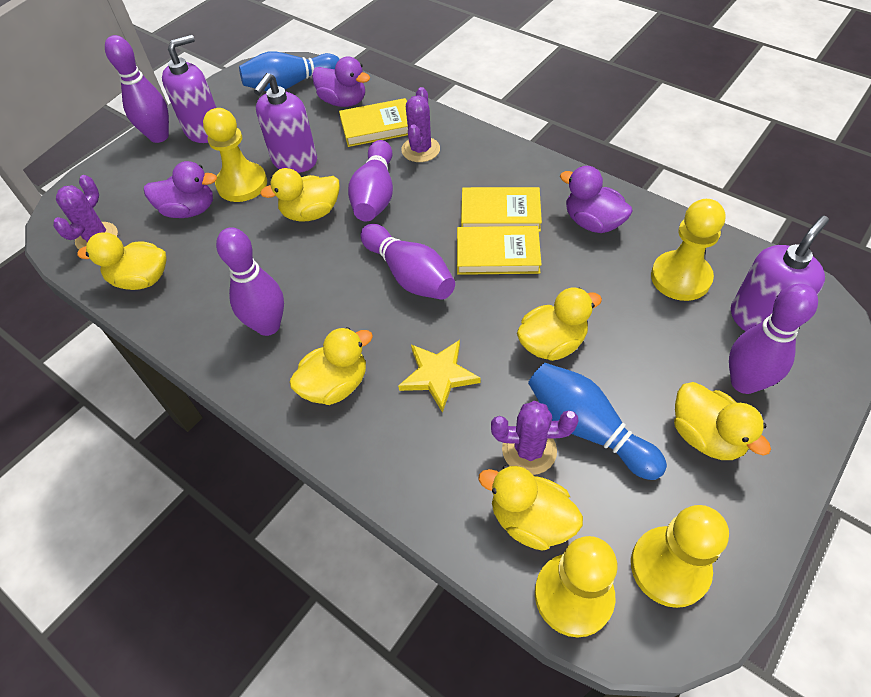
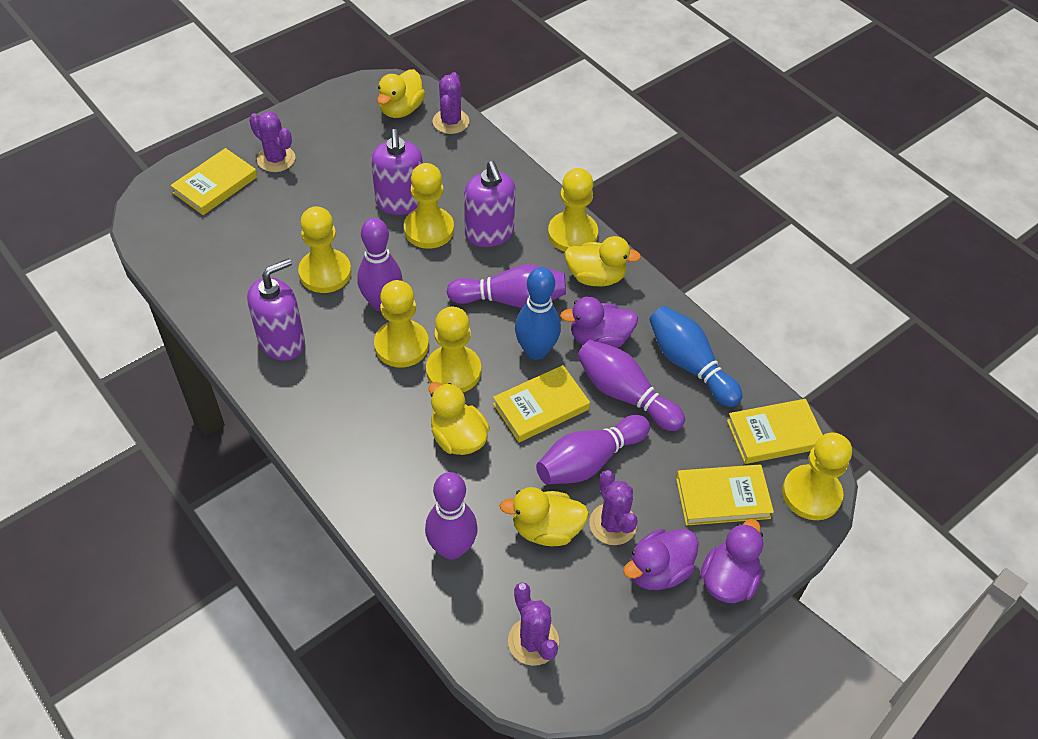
purple cactus: 3 -> 4
yellow book: 3 -> 4
yellow duck: 6 -> 4
yellow pawn: 4 -> 6
yellow star: 1 -> 0

